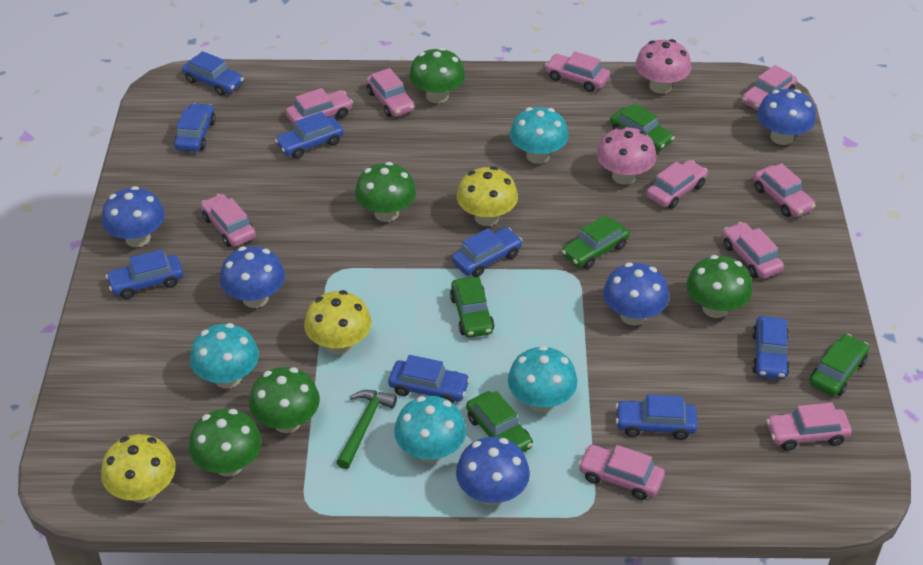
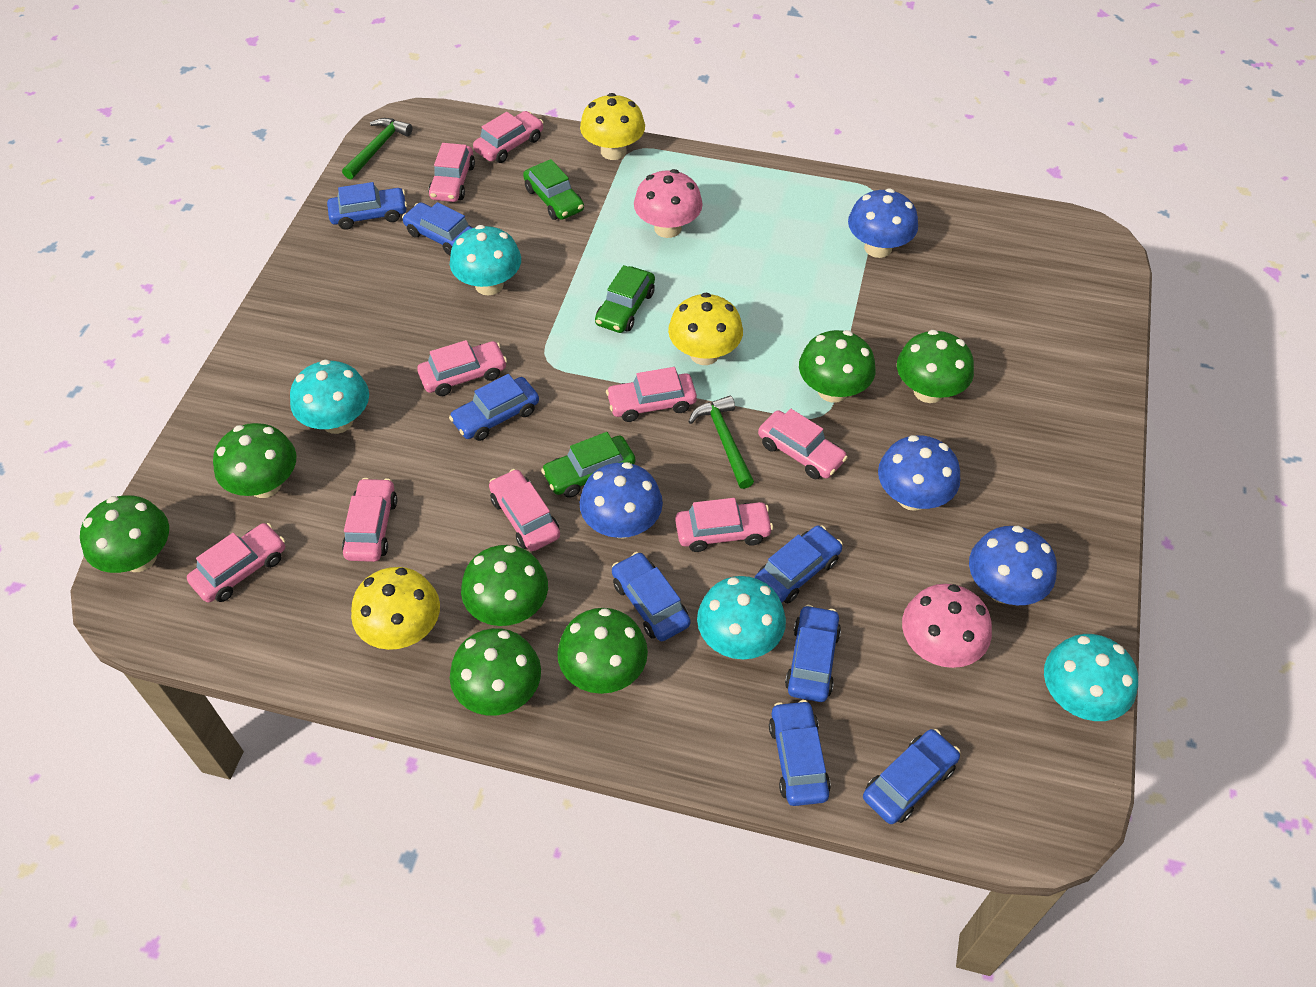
blue mushroom: 5 -> 4
green car: 5 -> 3
green hammer: 1 -> 2
green mushroom: 5 -> 7
pink car: 10 -> 9

